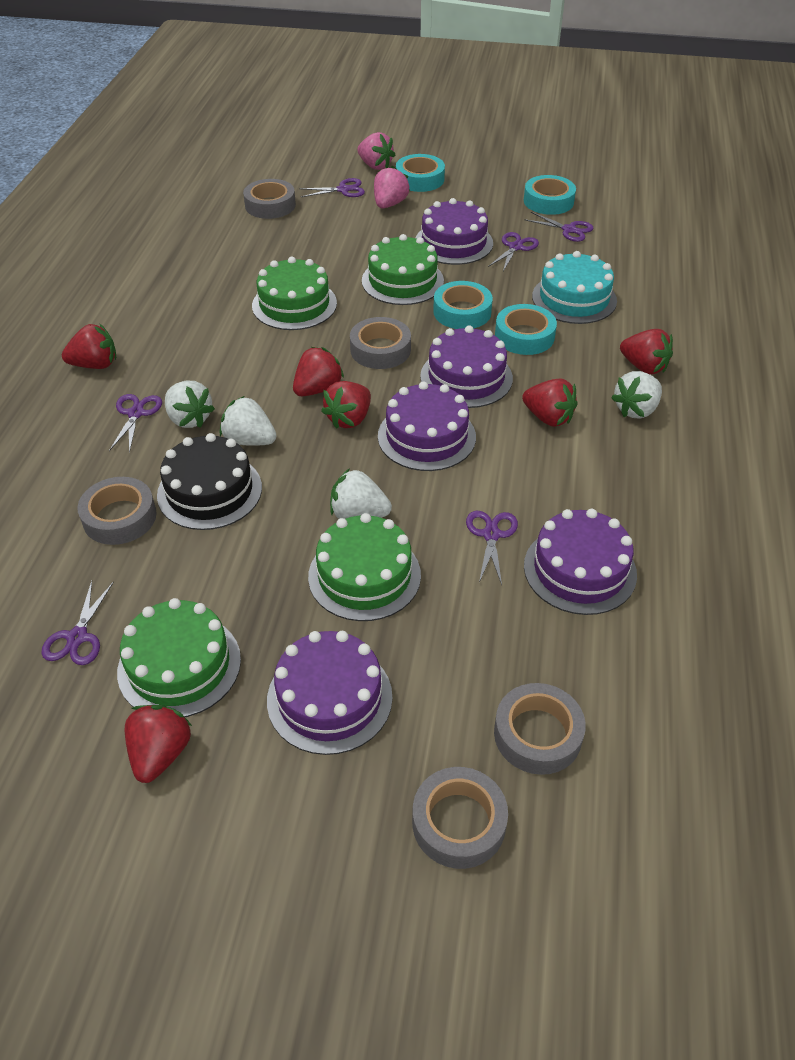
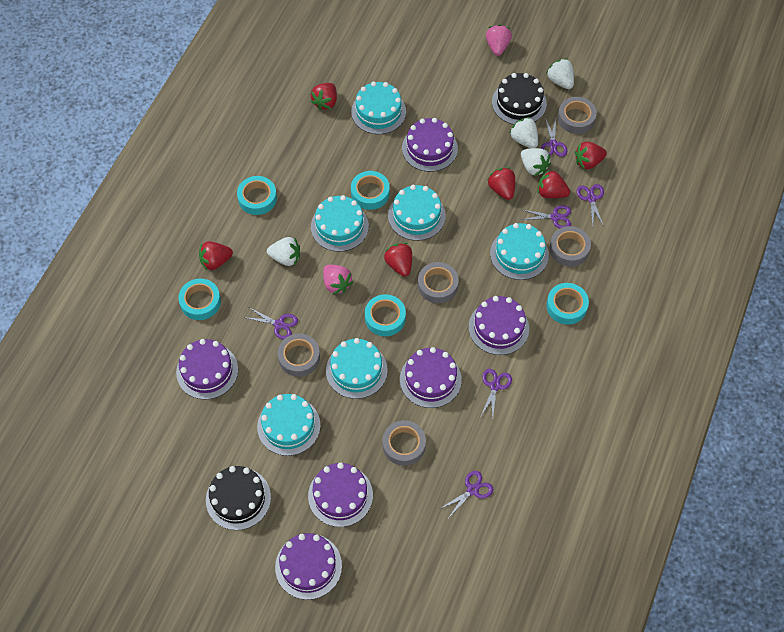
black cake: 1 -> 2
green cake: 4 -> 0
purple cake: 5 -> 6
turquoise cake: 1 -> 6
turquoise tape: 4 -> 5

